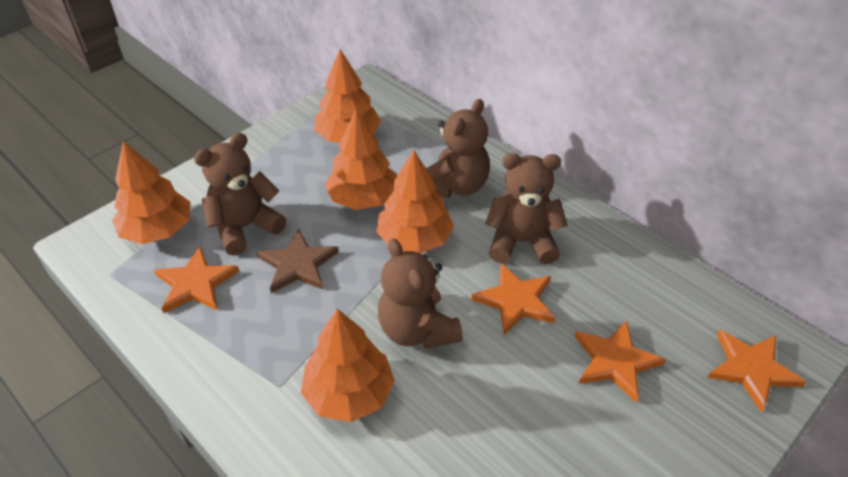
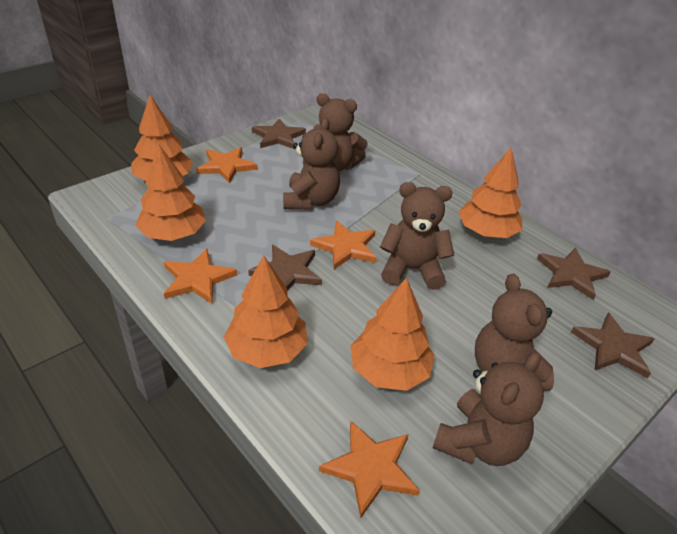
brown star: 1 -> 4
brown teddy bear: 4 -> 5

